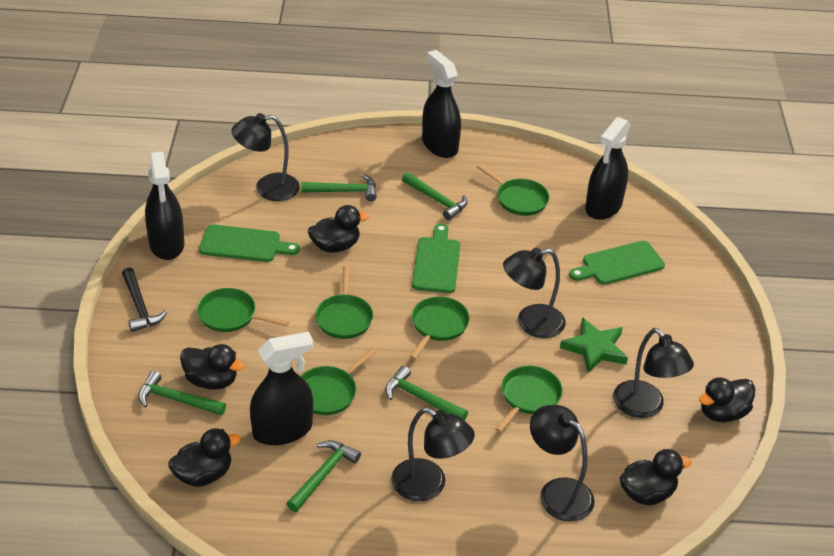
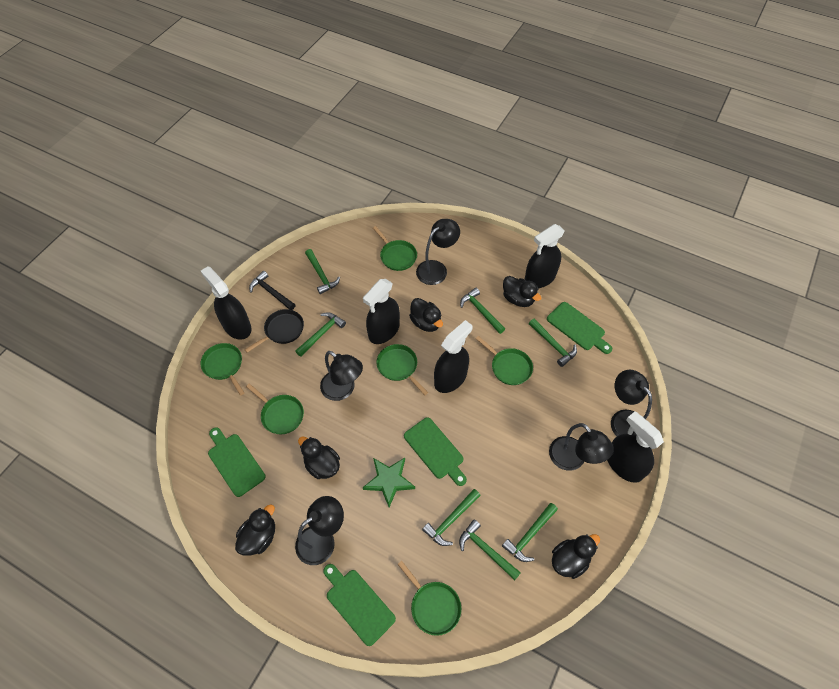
black pan: 0 -> 1
black spray bottle: 4 -> 5
green cutting board: 3 -> 4
green hammer: 5 -> 7

